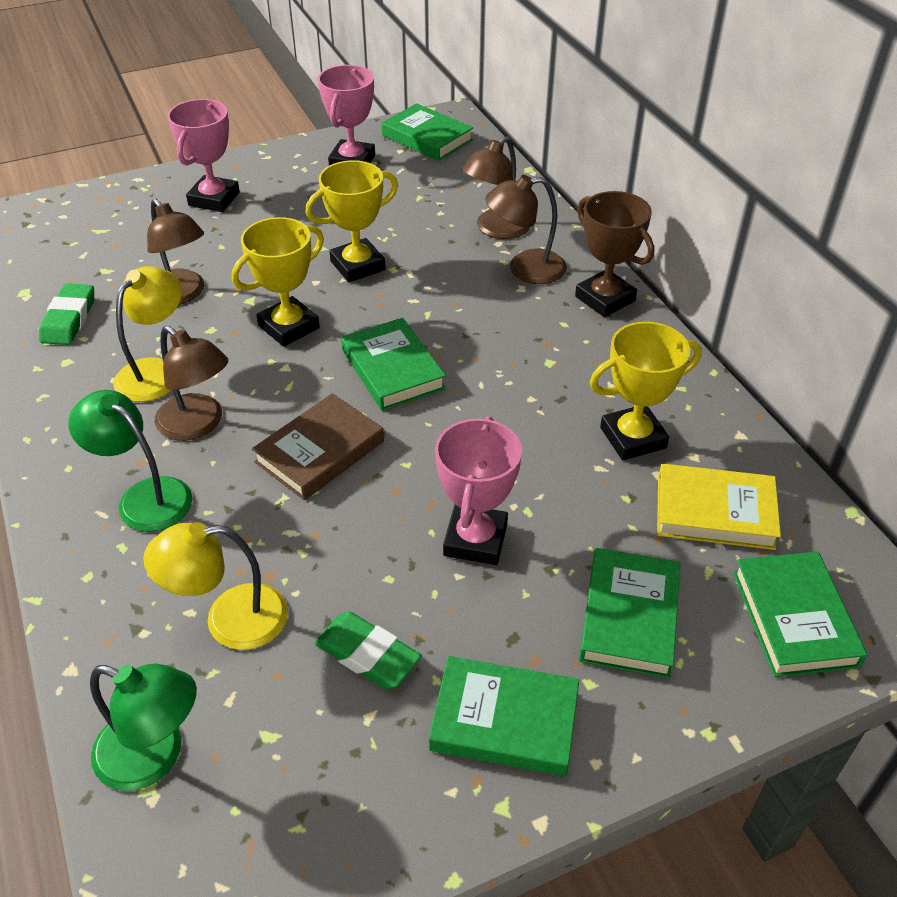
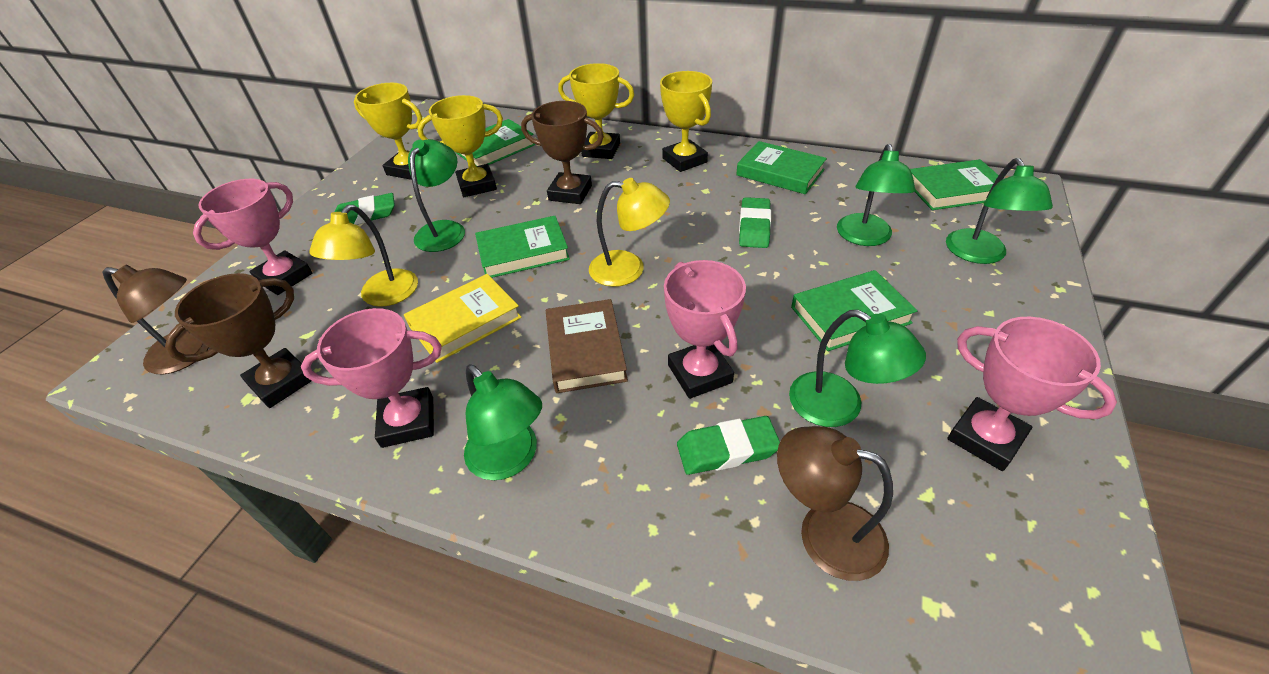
brown lamp: 4 -> 2
brown trophy: 1 -> 2
green eraser: 2 -> 3
green lamp: 2 -> 5
pink trophy: 3 -> 4
yellow trophy: 3 -> 4

